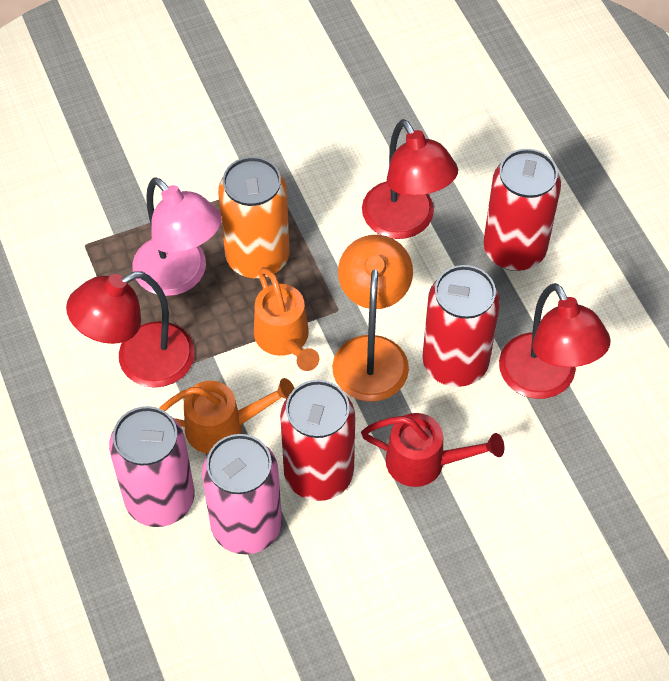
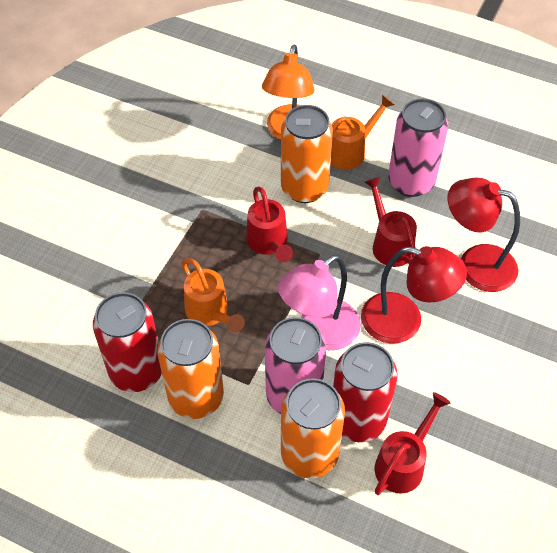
orange can: 1 -> 3
red can: 3 -> 2
red lamp: 3 -> 2
red watering can: 1 -> 3

